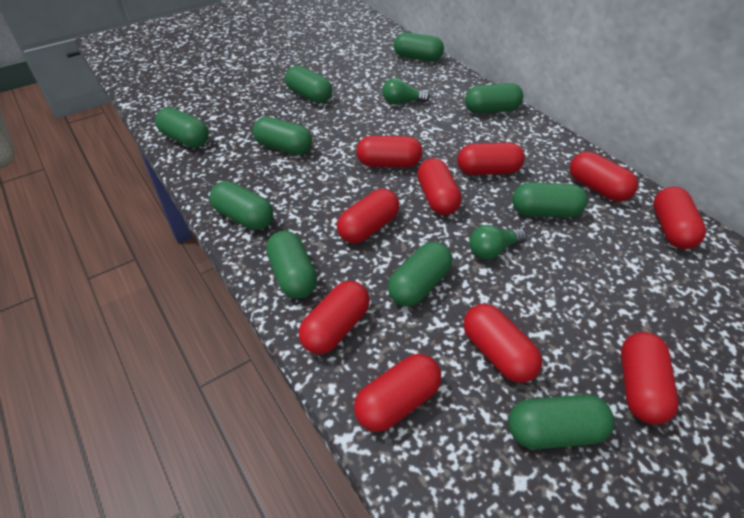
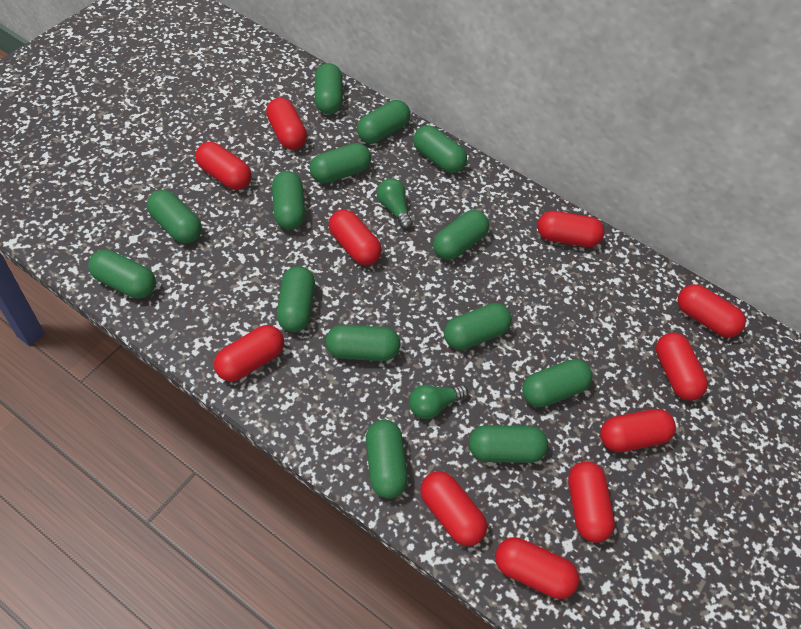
green capsule: 10 -> 14
red capsule: 10 -> 11

